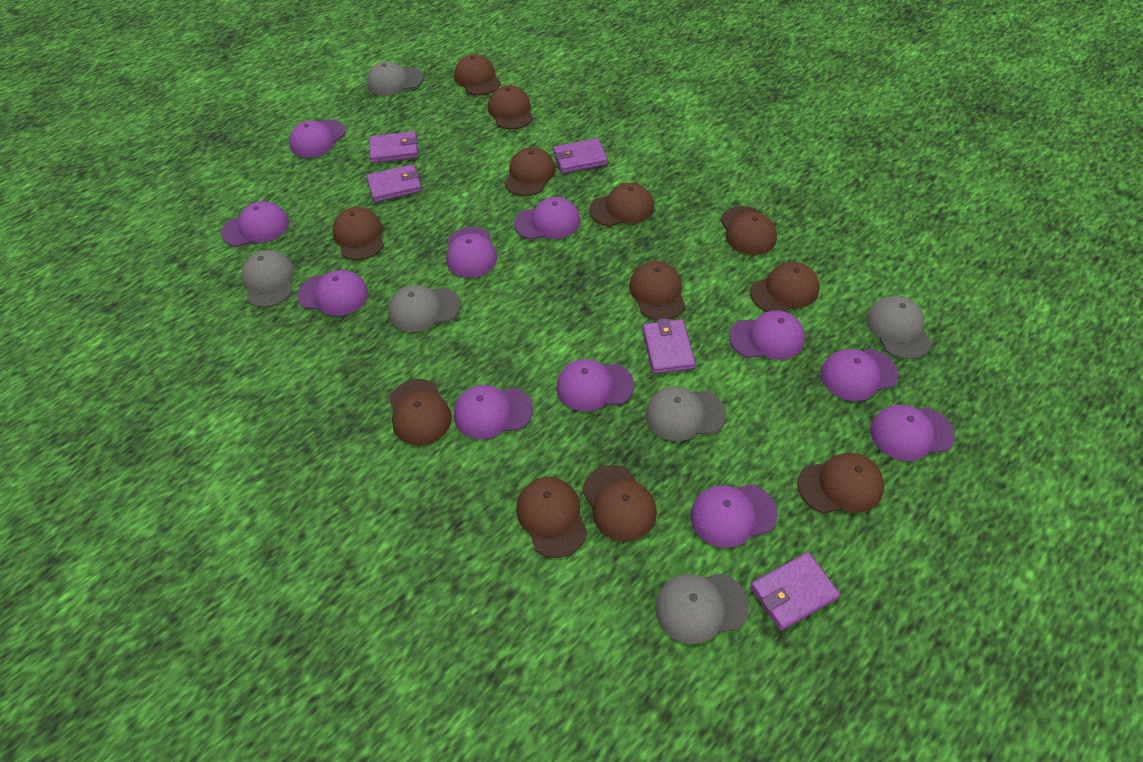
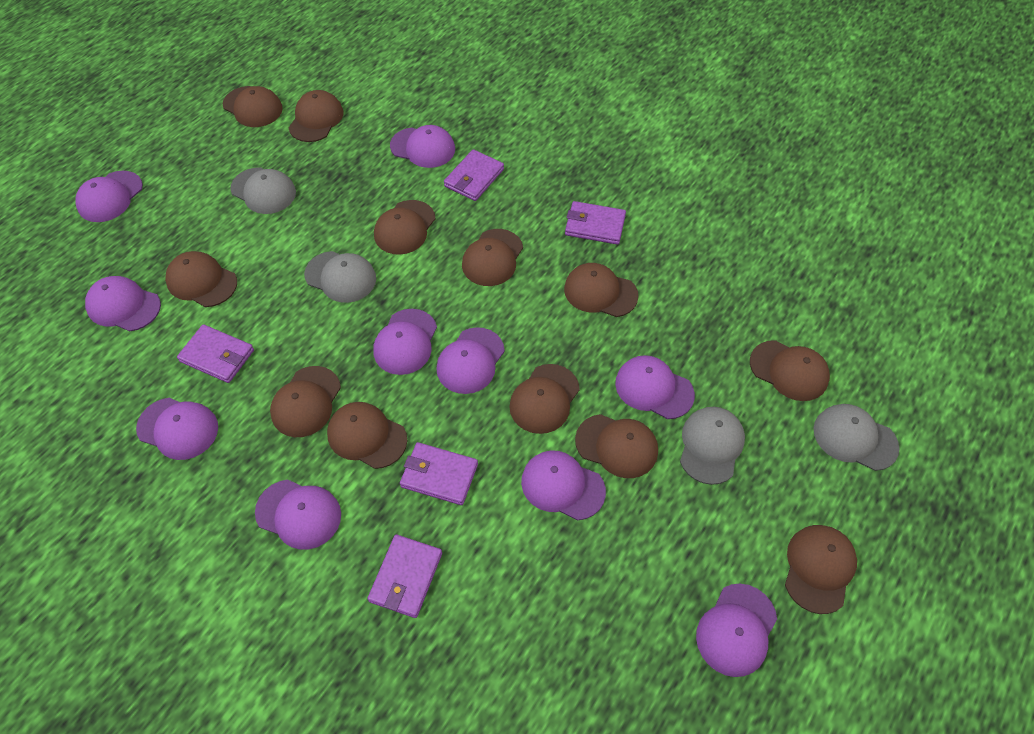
grey cap: 6 -> 4
purple cap: 11 -> 10

